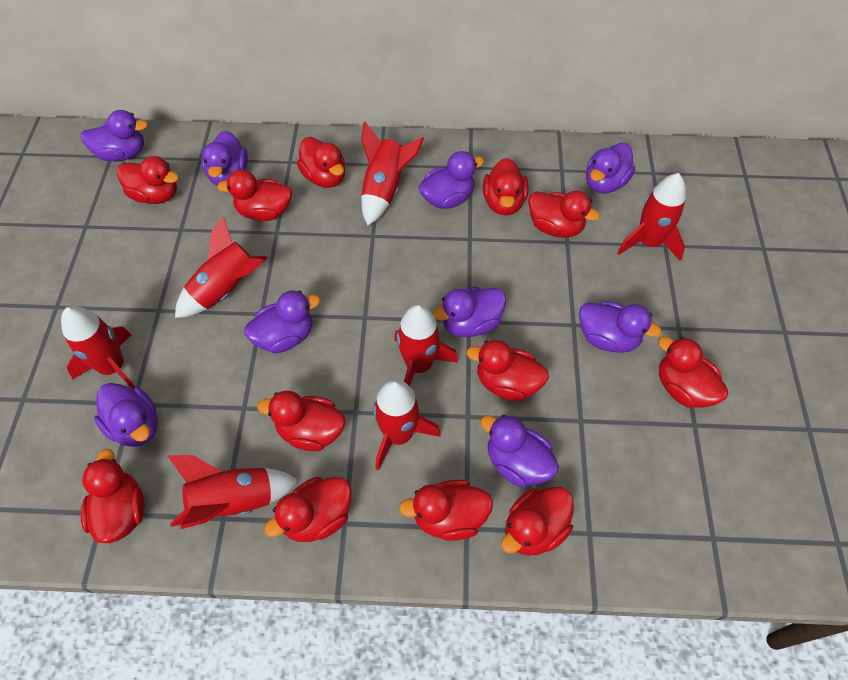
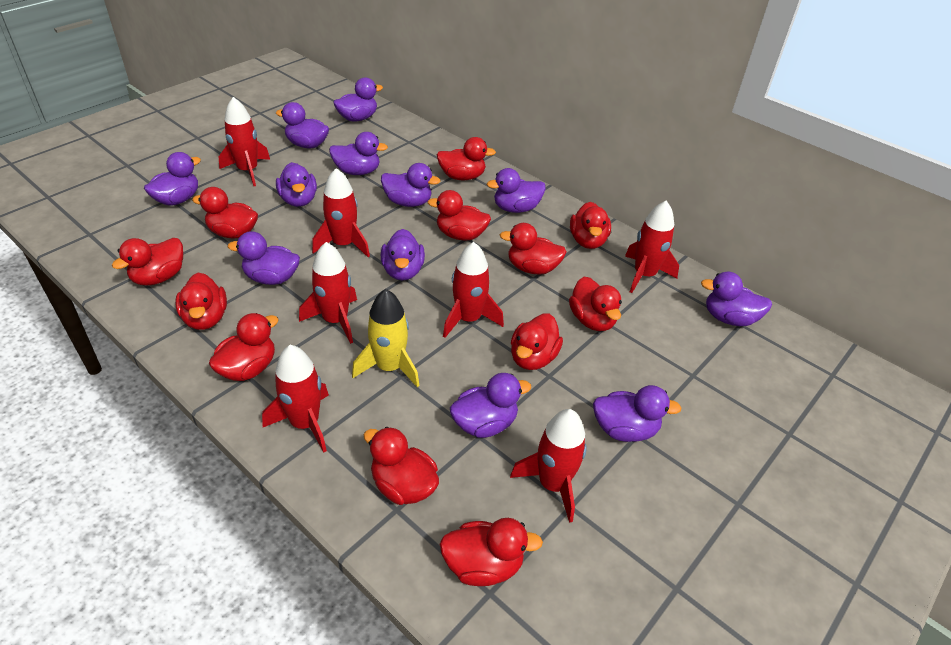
purple duck: 9 -> 12
yellow rocket: 0 -> 1

